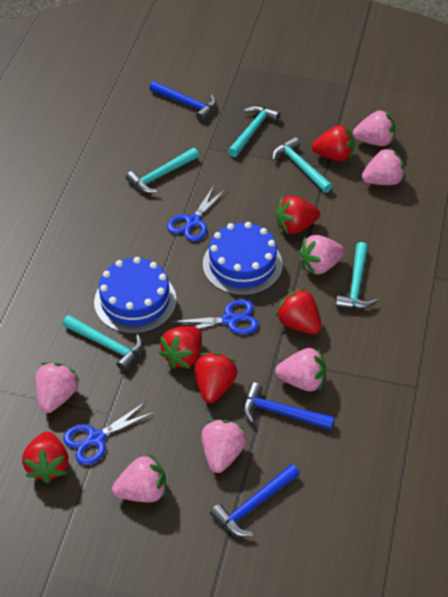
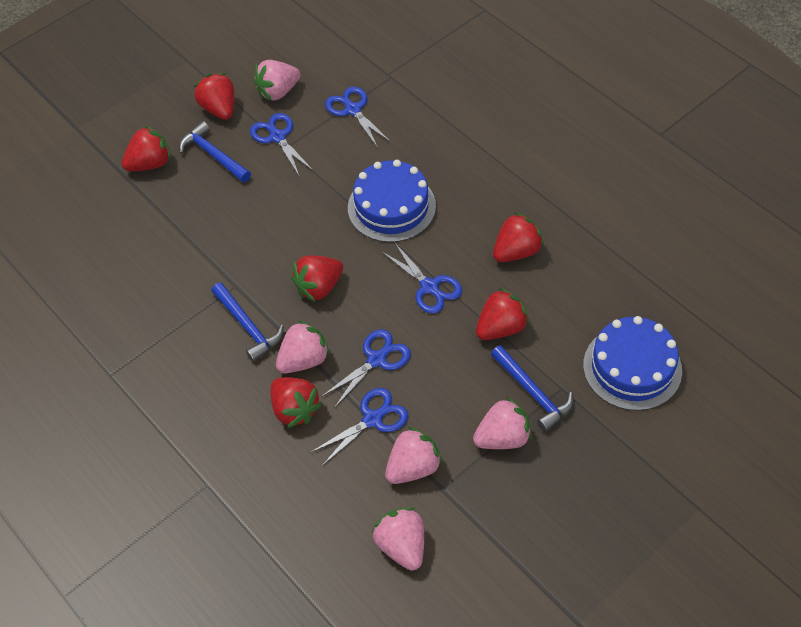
blue scissors: 3 -> 5
pink strawberry: 7 -> 5
turquoise hammer: 5 -> 0

